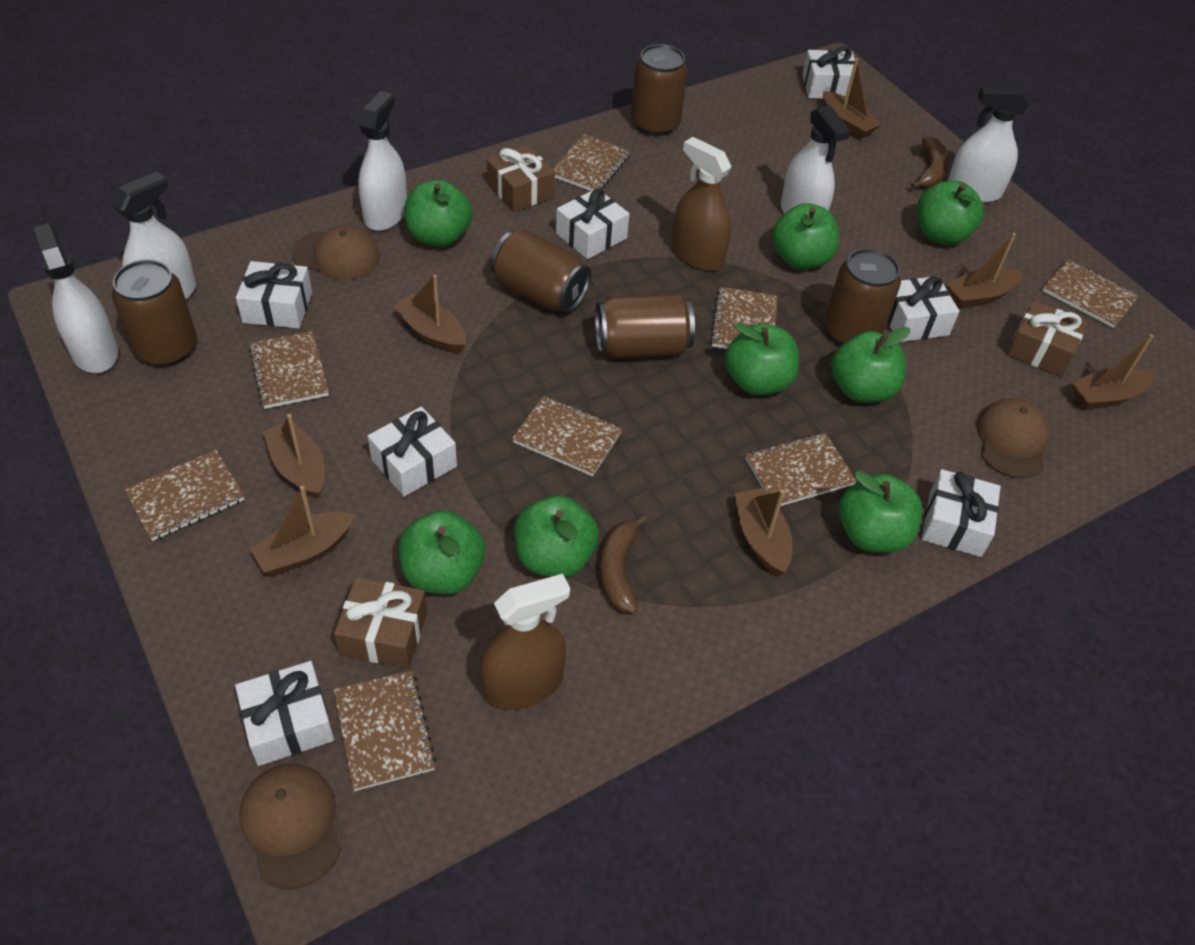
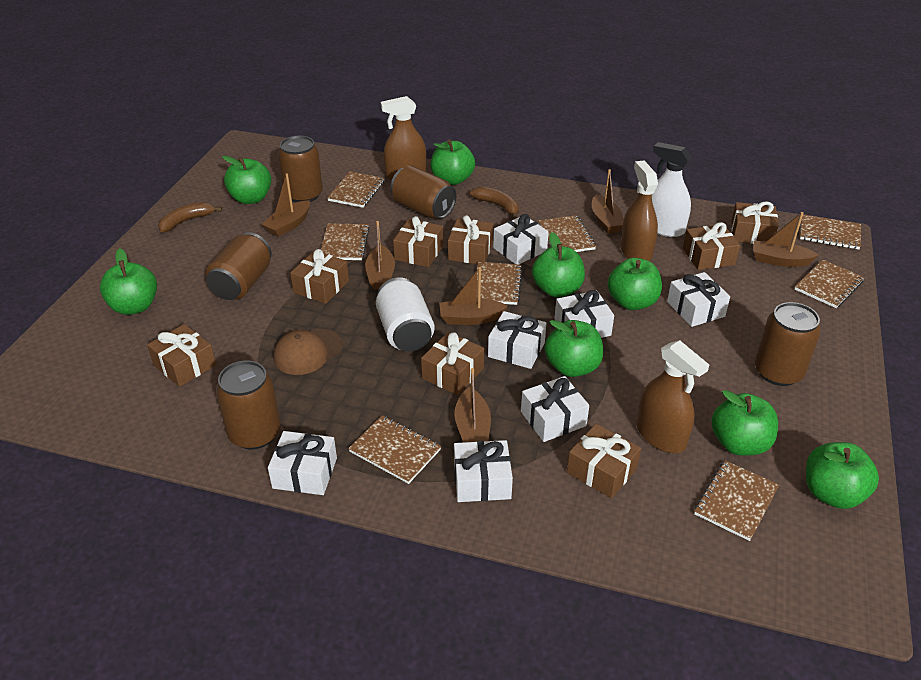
brown boat: 7 -> 6
brown cap: 3 -> 1
brown gift: 3 -> 8
brown spray bottle: 2 -> 3
white can: 0 -> 1
white spray bottle: 5 -> 1

